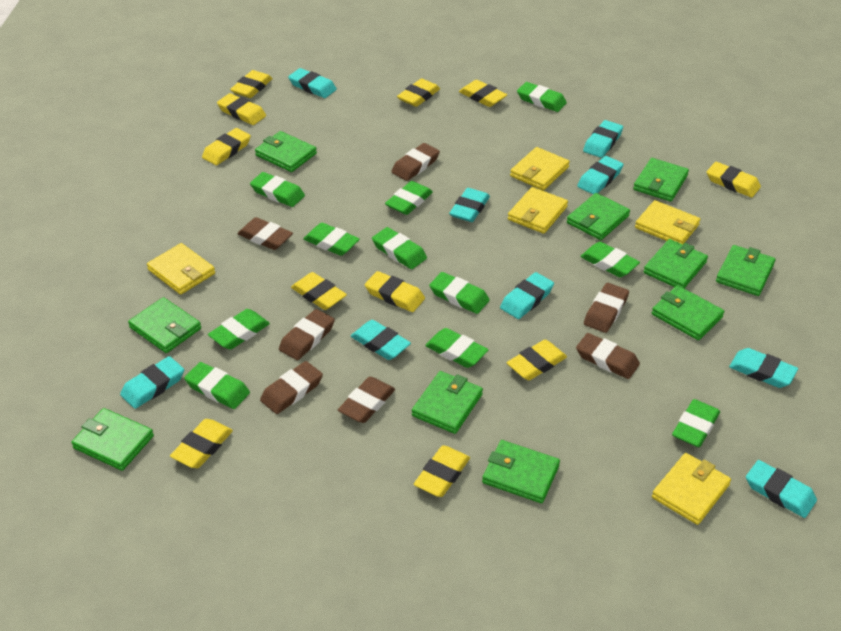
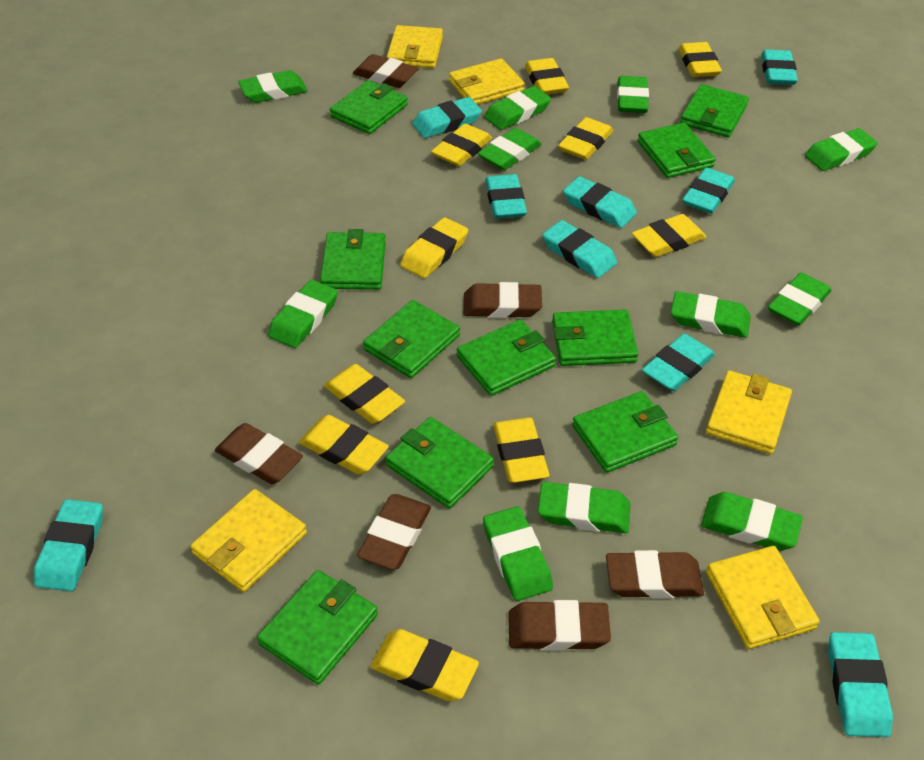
brown eraser: 7 -> 6
yellow eraser: 11 -> 10

